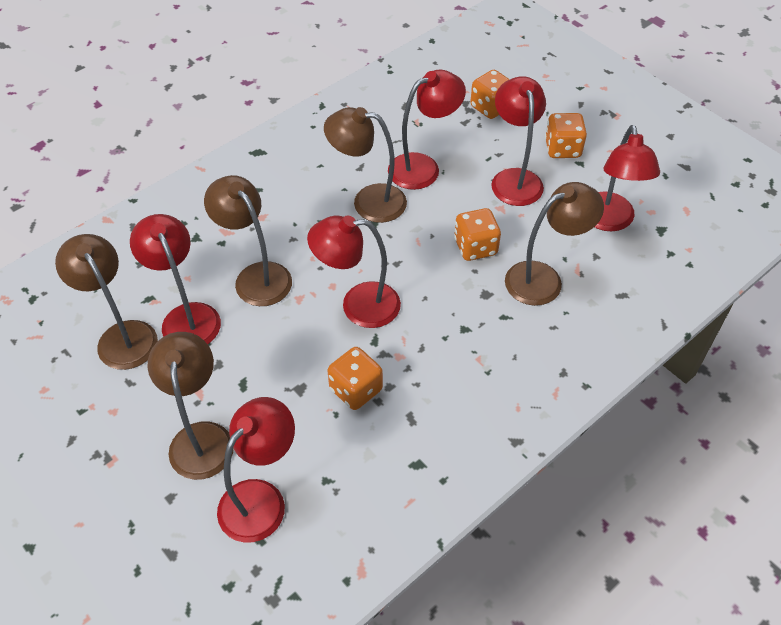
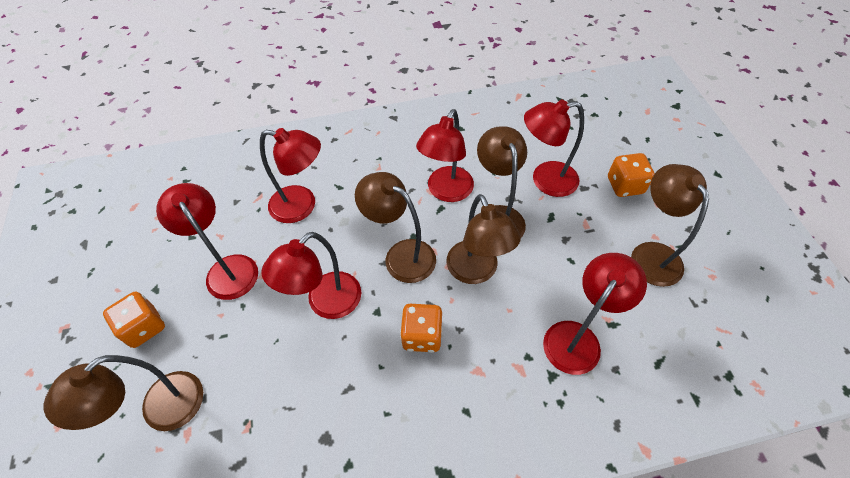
orange dice: 4 -> 3

